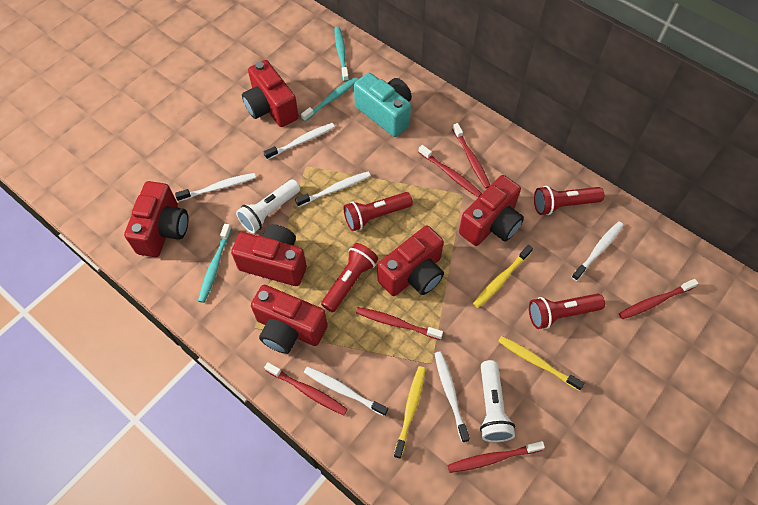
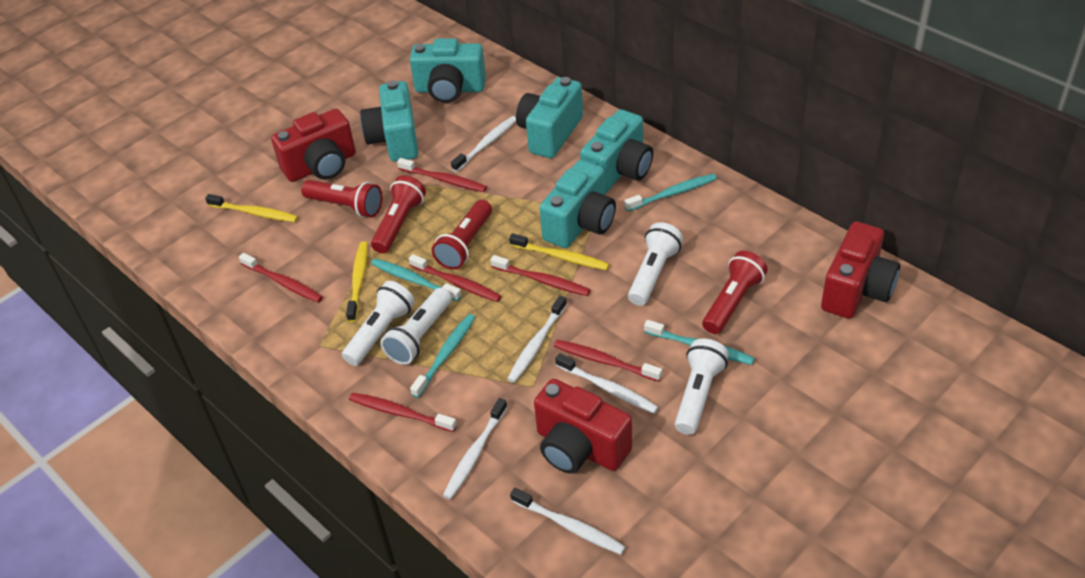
red camera: 6 -> 3
turquoise camera: 1 -> 5
turquoise toothbrush: 3 -> 4
white flashlight: 2 -> 4
white toothbrush: 6 -> 5

